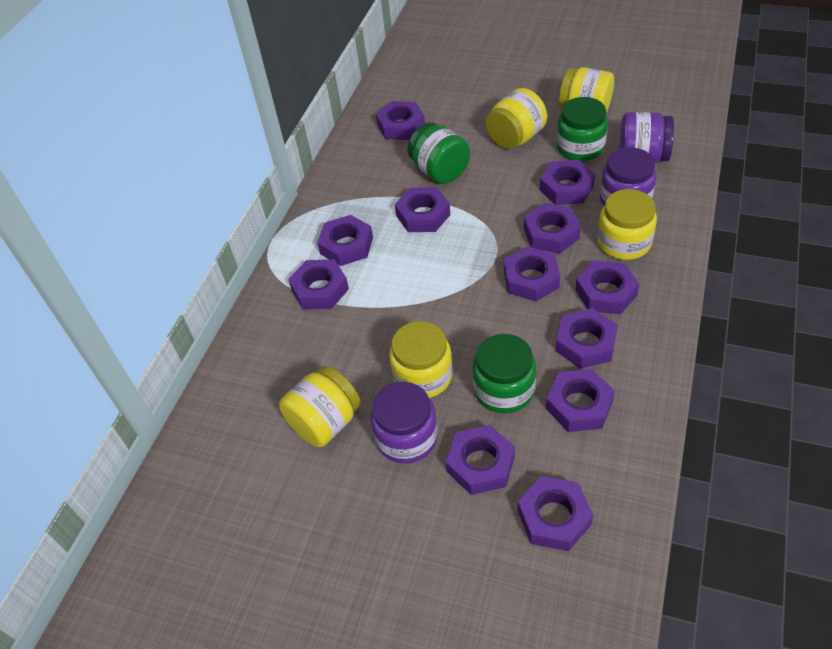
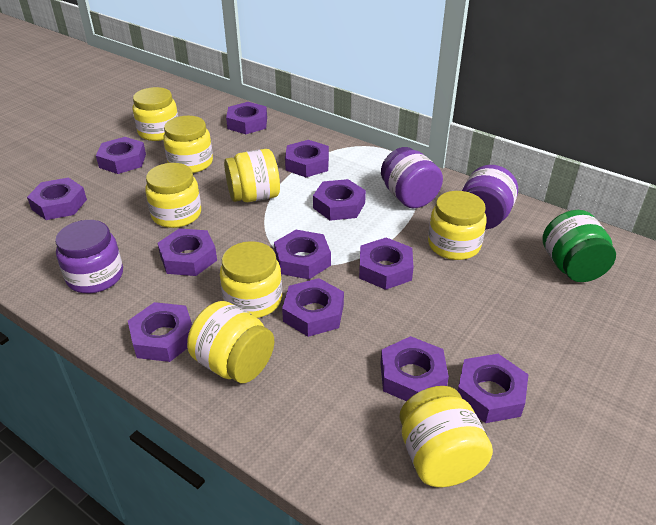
green jar: 3 -> 1
yellow jar: 5 -> 8

